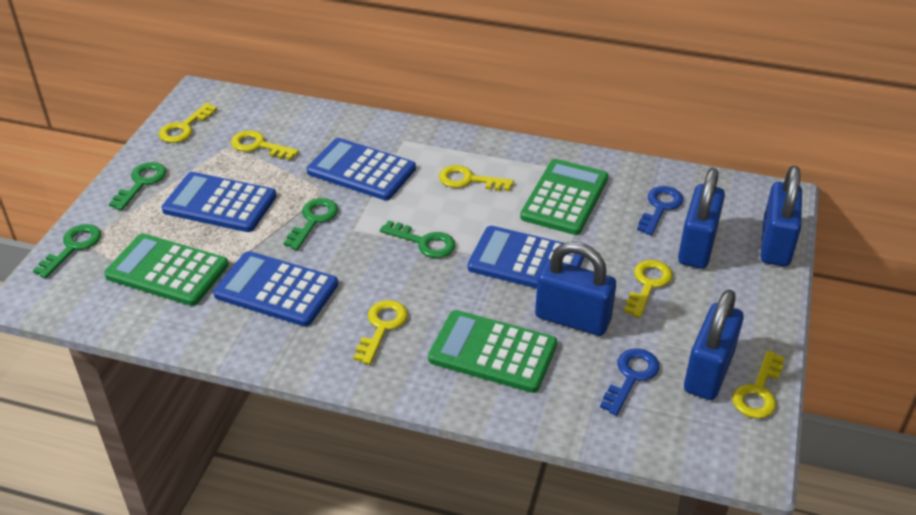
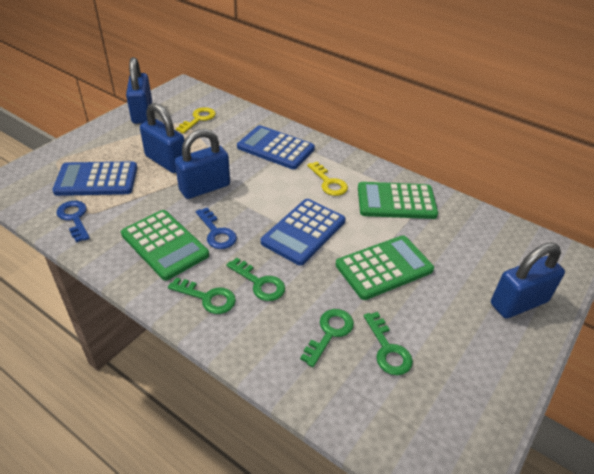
blue calculator: 4 -> 3
yellow key: 6 -> 2

